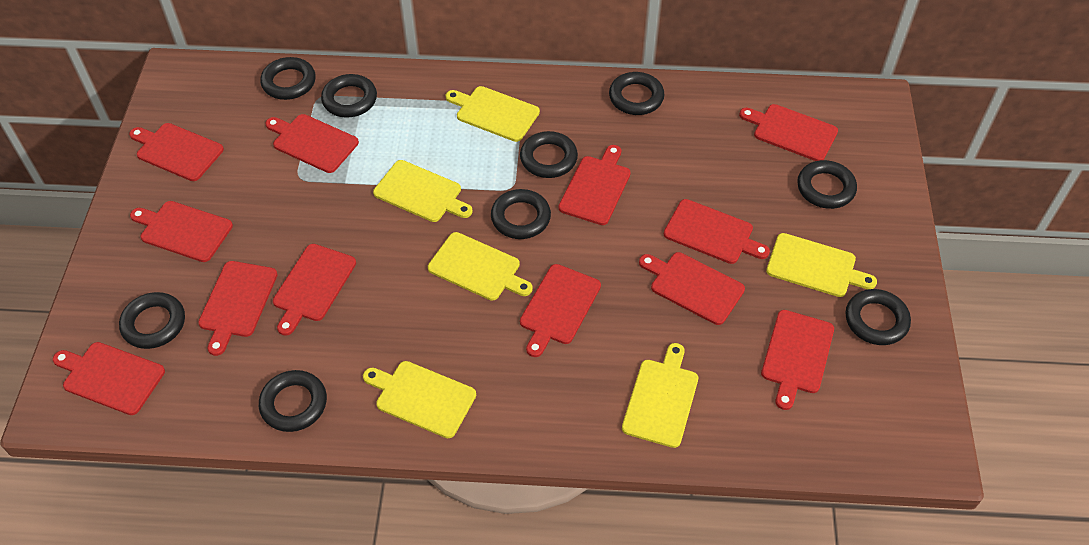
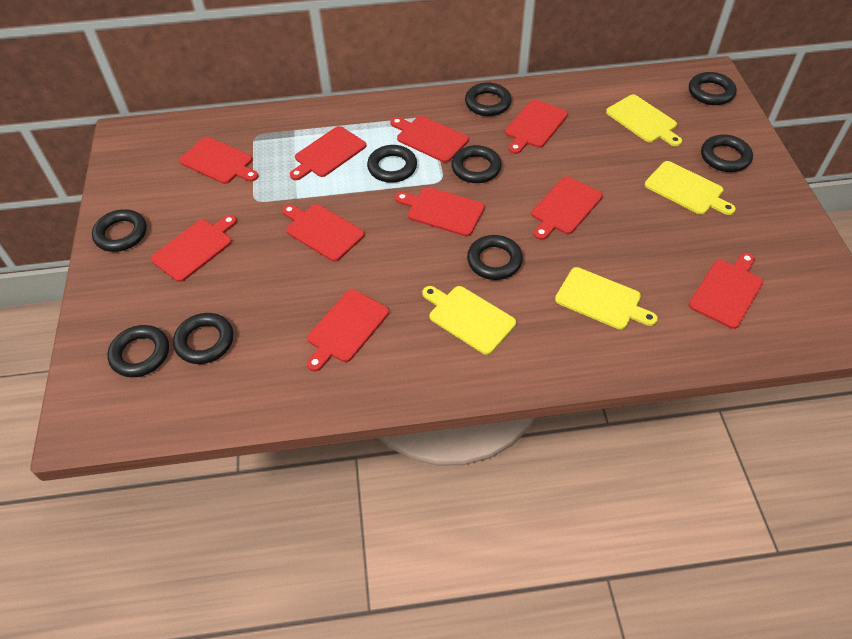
red cutting board: 12 -> 10
yellow cutting board: 6 -> 4

